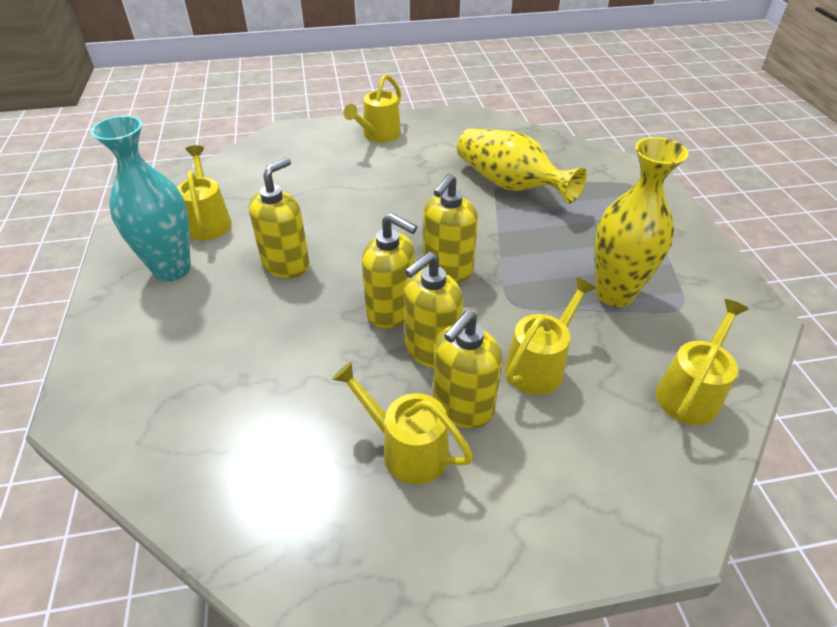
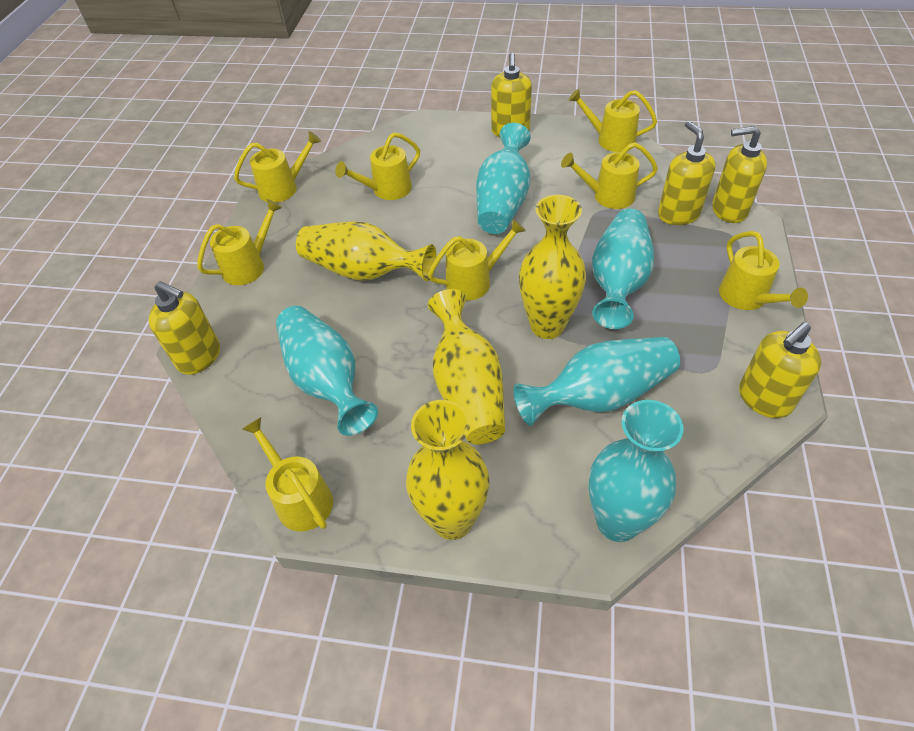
turquoise vase: 1 -> 5
yellow vase: 2 -> 4
yellow watering can: 5 -> 8

